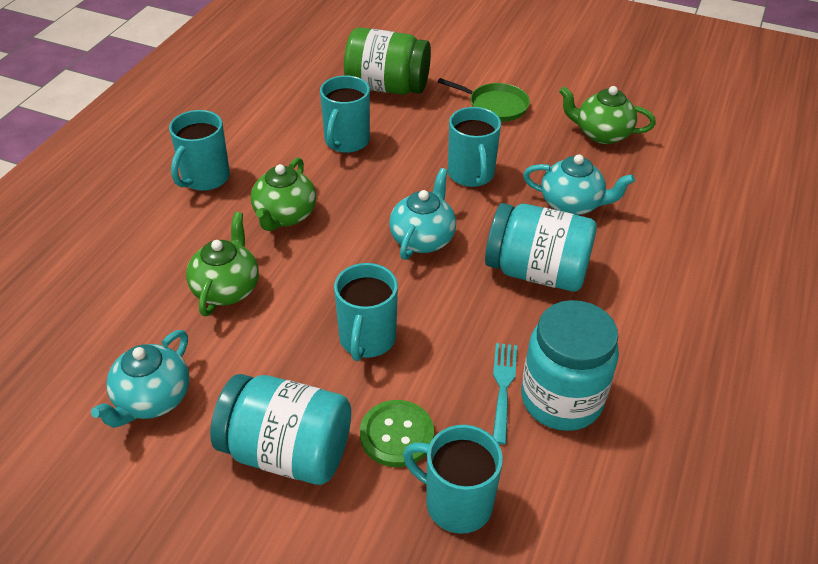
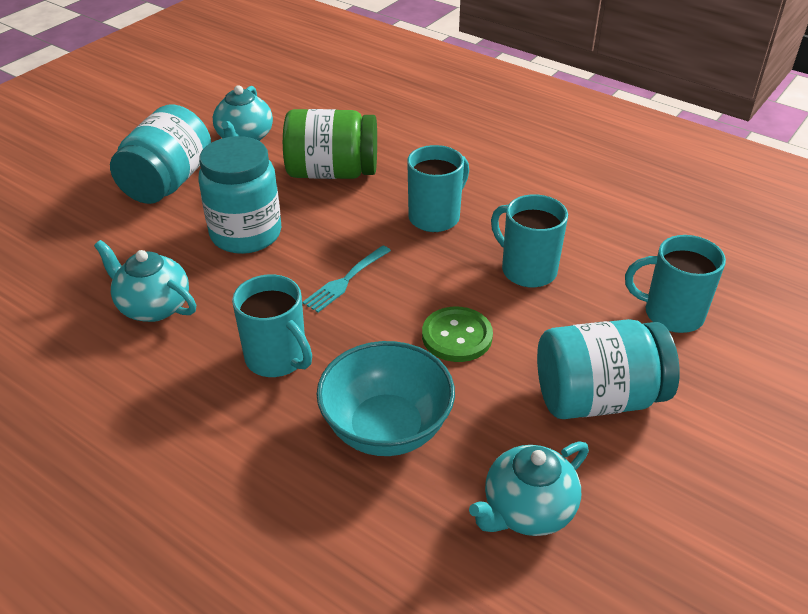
green pan: 1 -> 0
green teapot: 3 -> 0
turquoise bowl: 0 -> 1
turquoise mug: 5 -> 4

